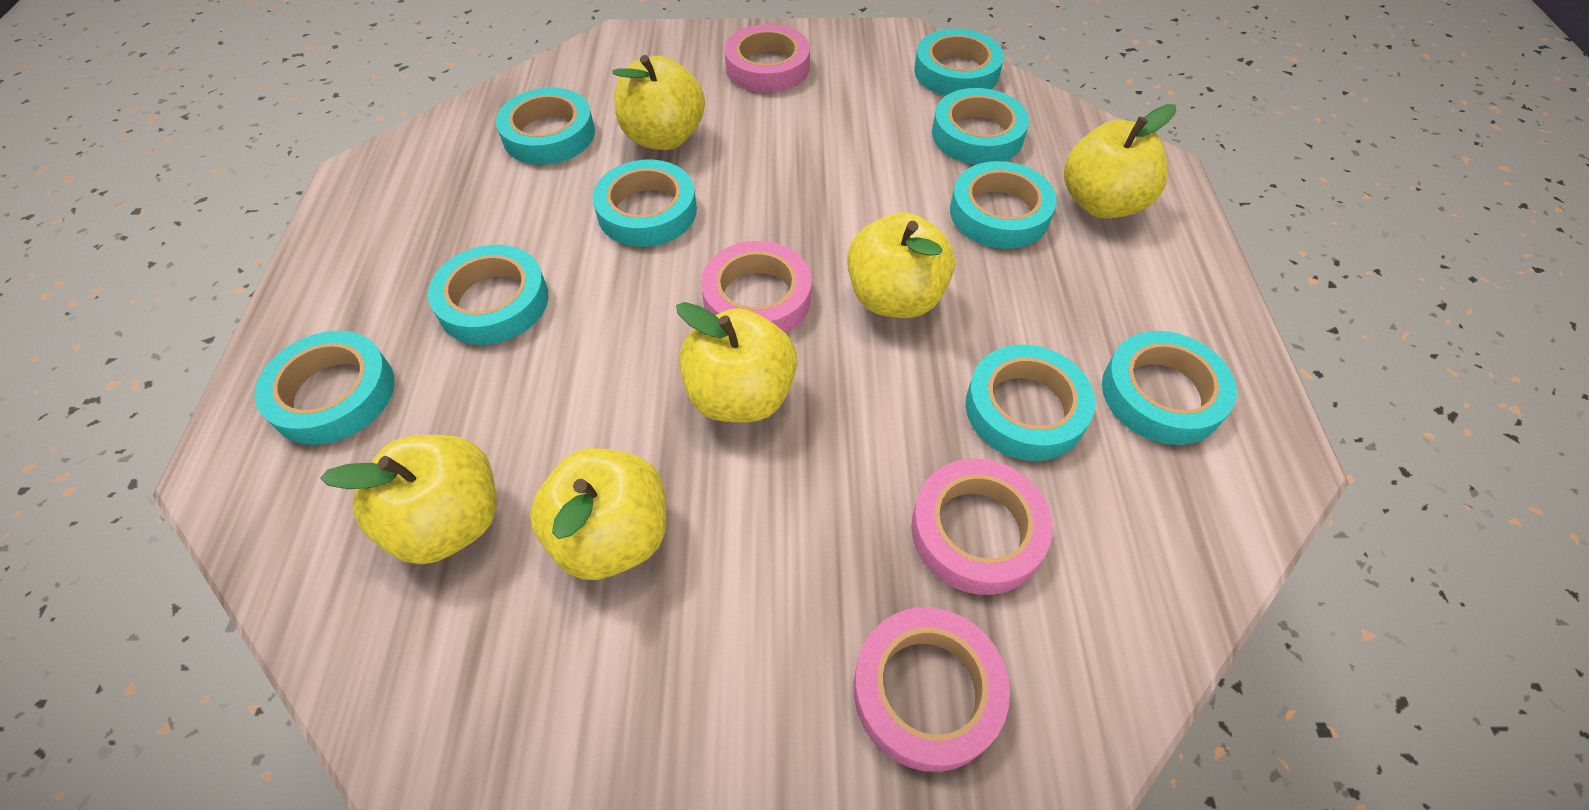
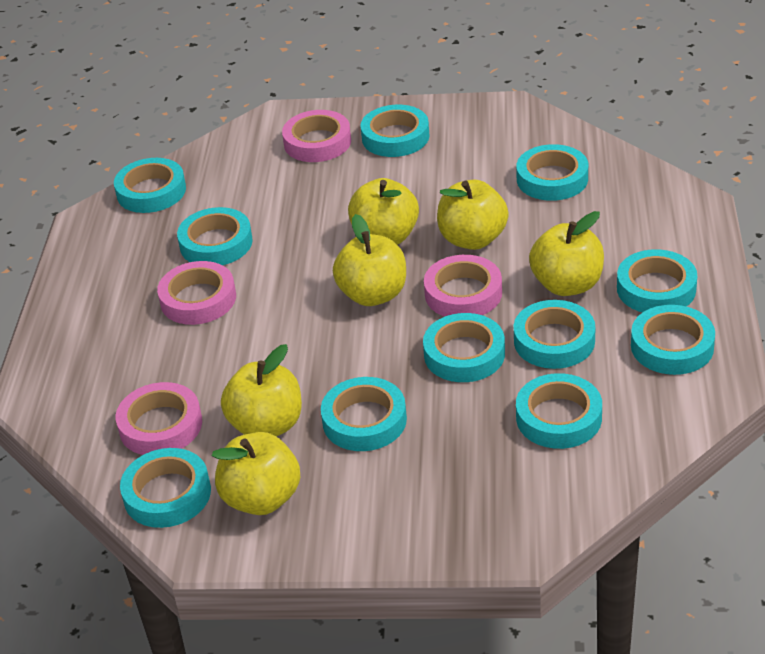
turquoise tape: 9 -> 11

